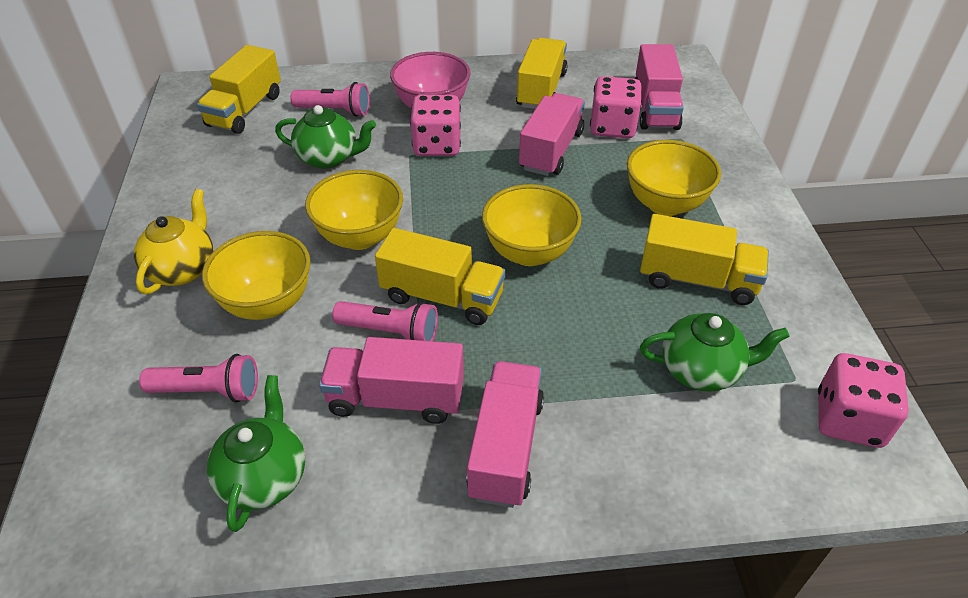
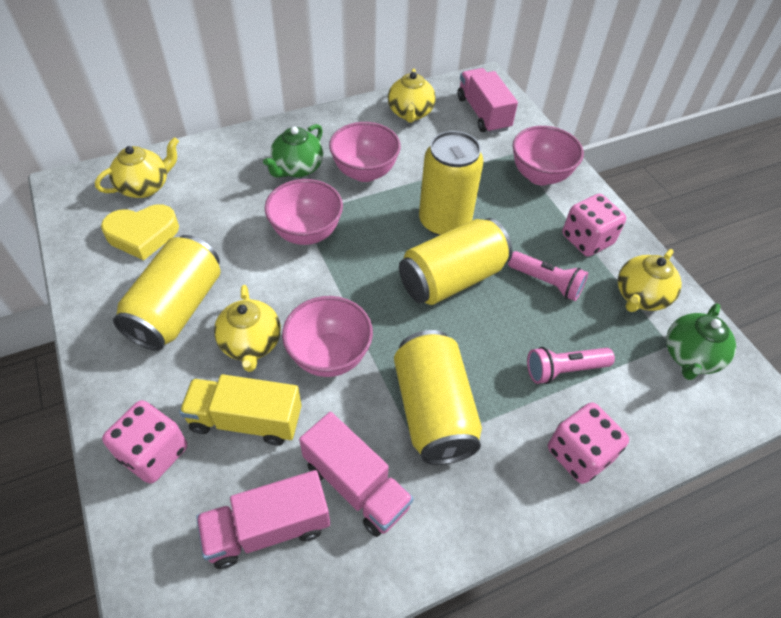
green teapot: 3 -> 2
pink bowl: 1 -> 4
pink flashlight: 3 -> 2
pink truck: 4 -> 3
yellow bowl: 4 -> 0
yellow can: 0 -> 4
yellow heart: 0 -> 1
yellow teapot: 1 -> 4
yellow truck: 4 -> 1

